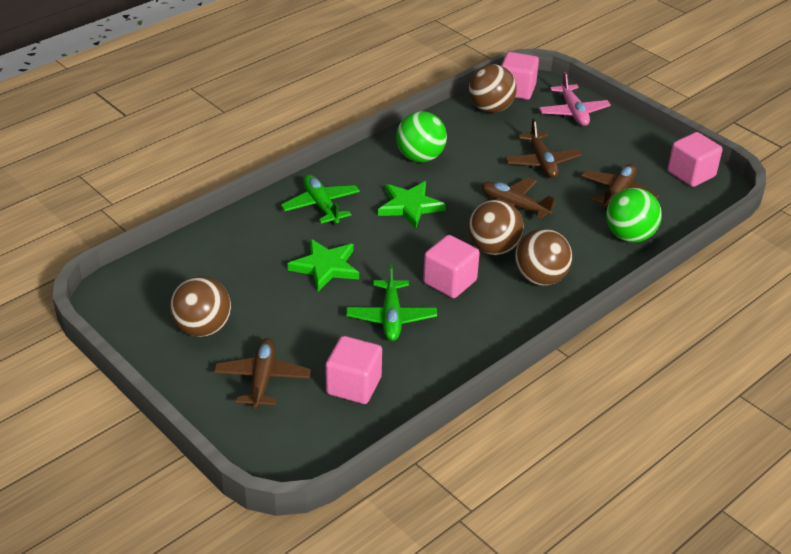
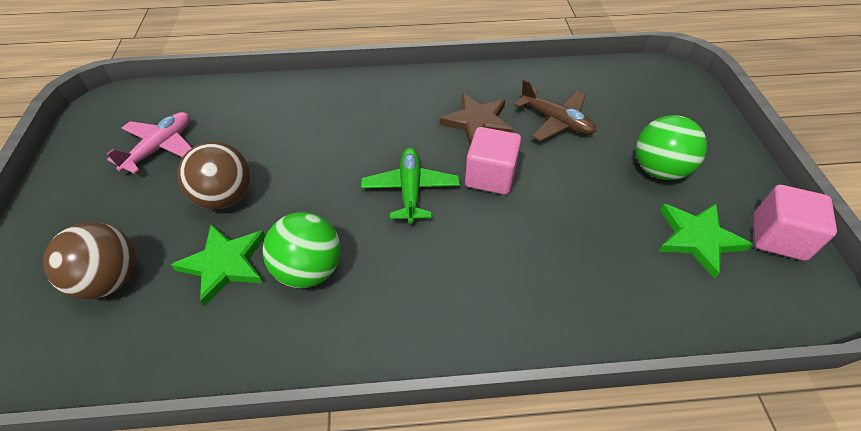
brown ball: 4 -> 2
brown plane: 4 -> 1
brown star: 0 -> 1
green plane: 2 -> 1
pink cube: 4 -> 2

